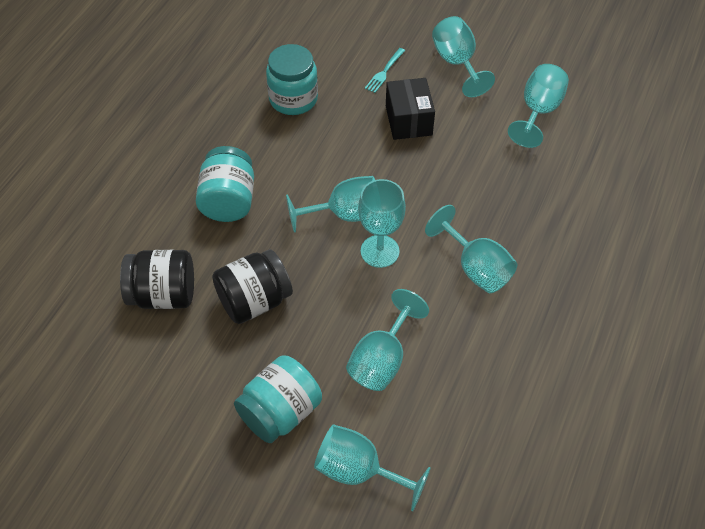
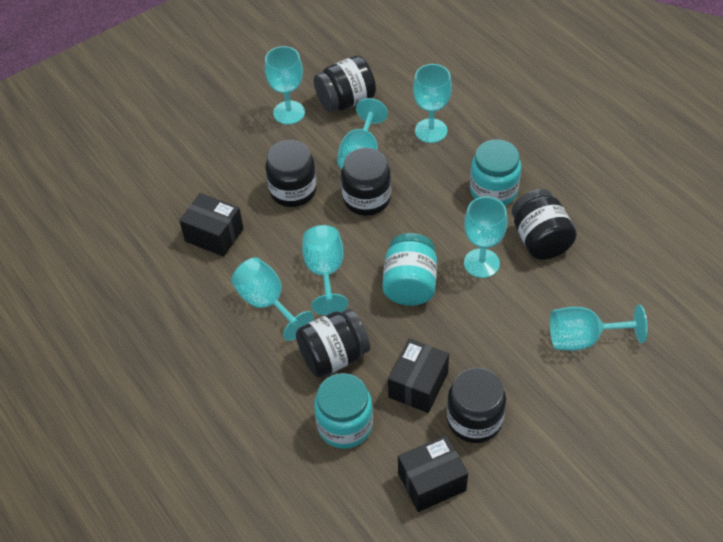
black box: 1 -> 3
black jar: 2 -> 6
turquoise fork: 1 -> 0

